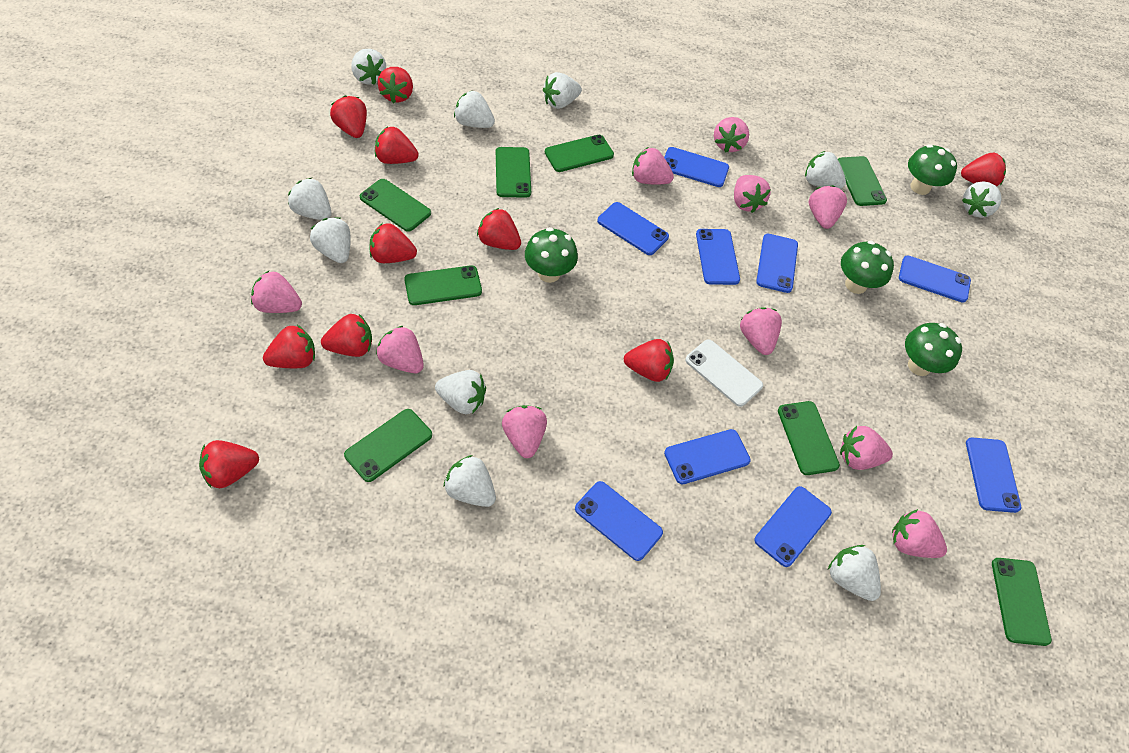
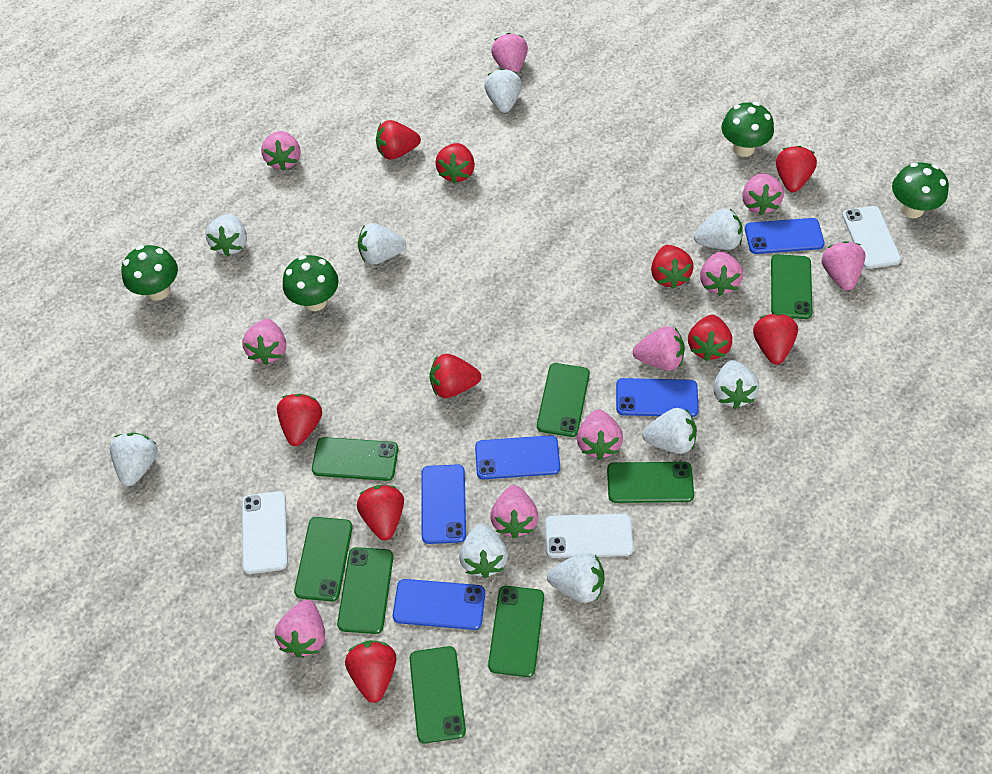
blue phone: 9 -> 5
white phone: 1 -> 3
white strawberry: 10 -> 9

